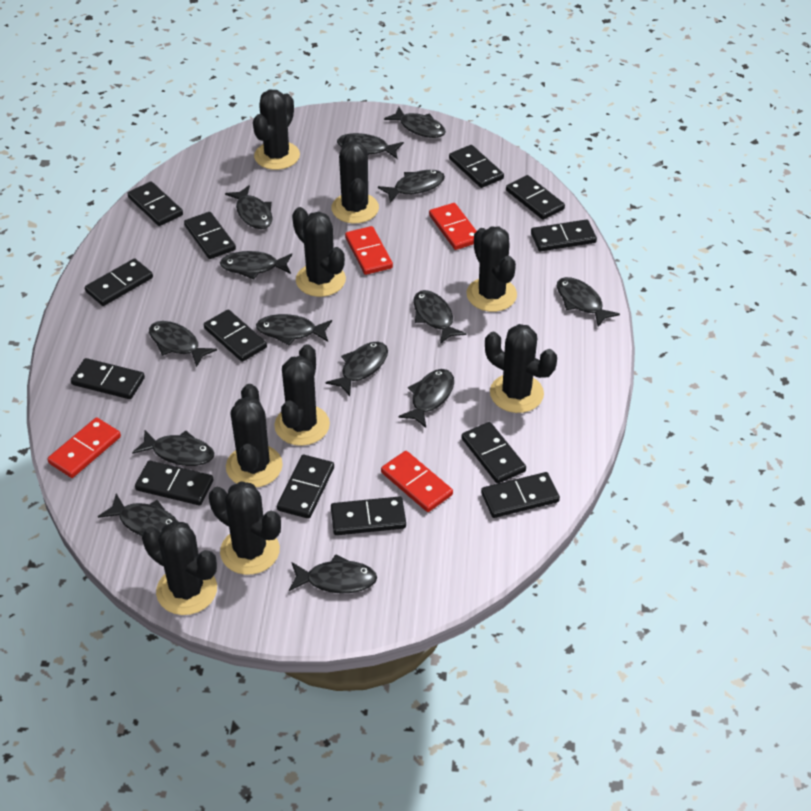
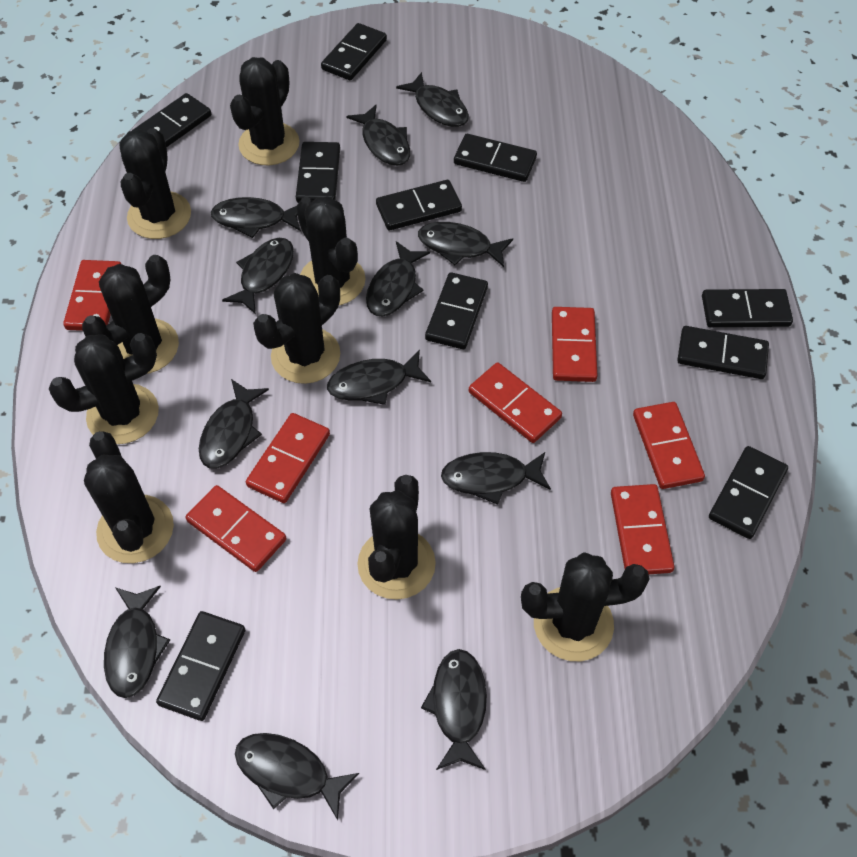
black domino: 13 -> 10
black fish: 14 -> 12
red domino: 4 -> 7

